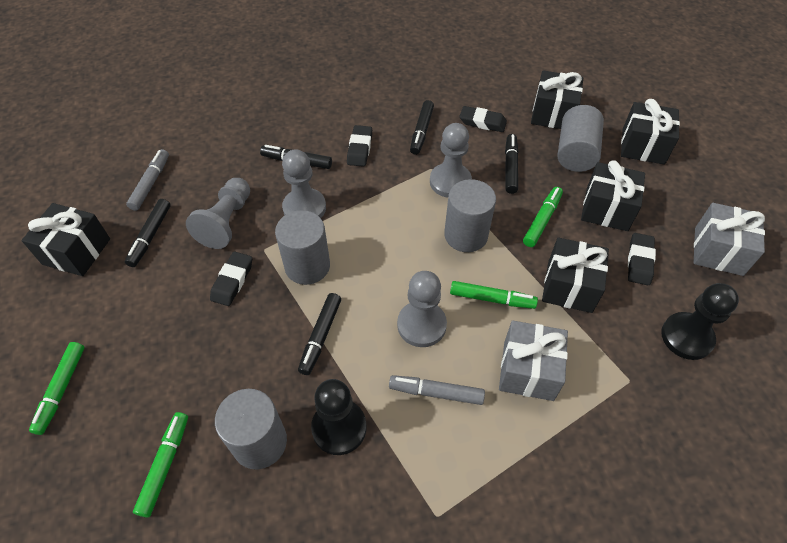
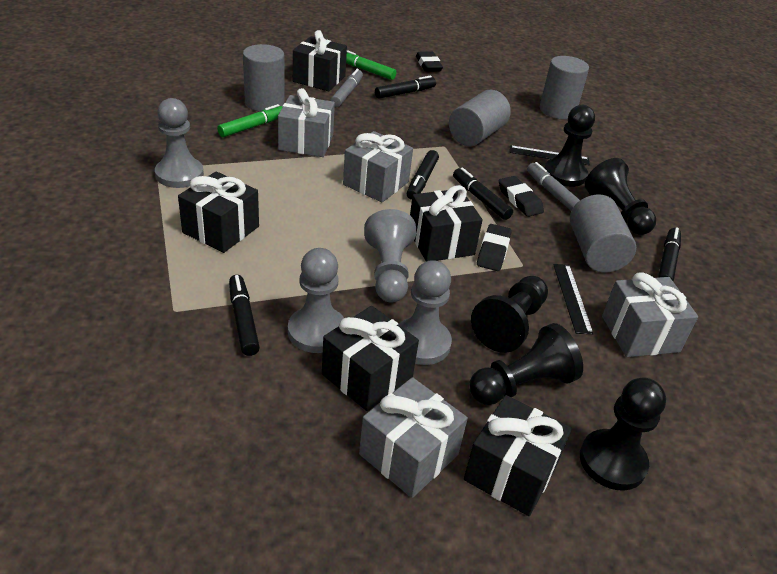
black eraser: 4 -> 3
black pawn: 2 -> 5
black ruler: 0 -> 2
green marker: 4 -> 2
grey gift: 2 -> 4

